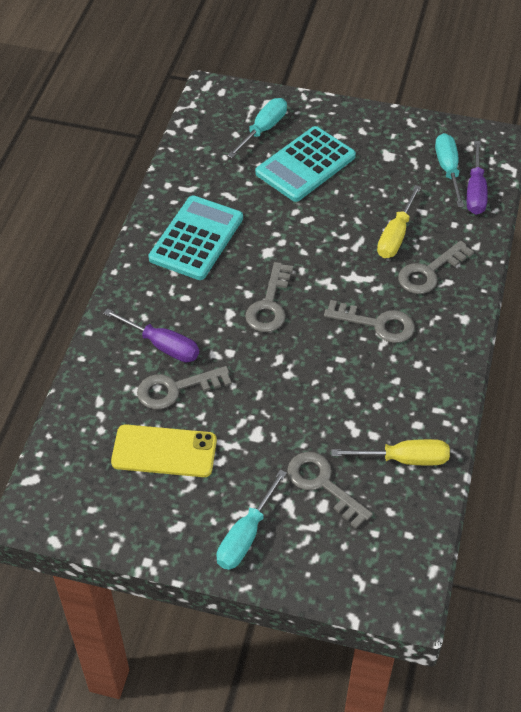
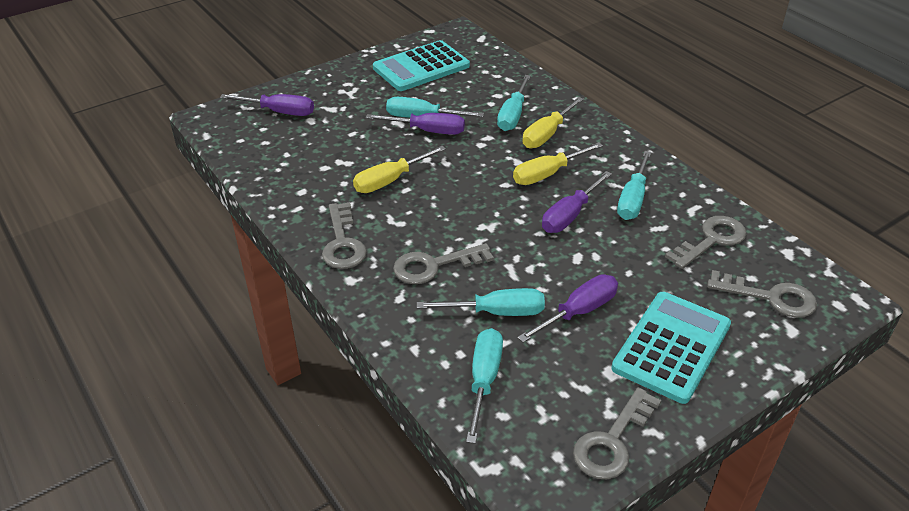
purple screwdriver: 2 -> 4
turquoise screwdriver: 3 -> 5
yellow phone: 1 -> 0
yellow screwdriver: 2 -> 3

